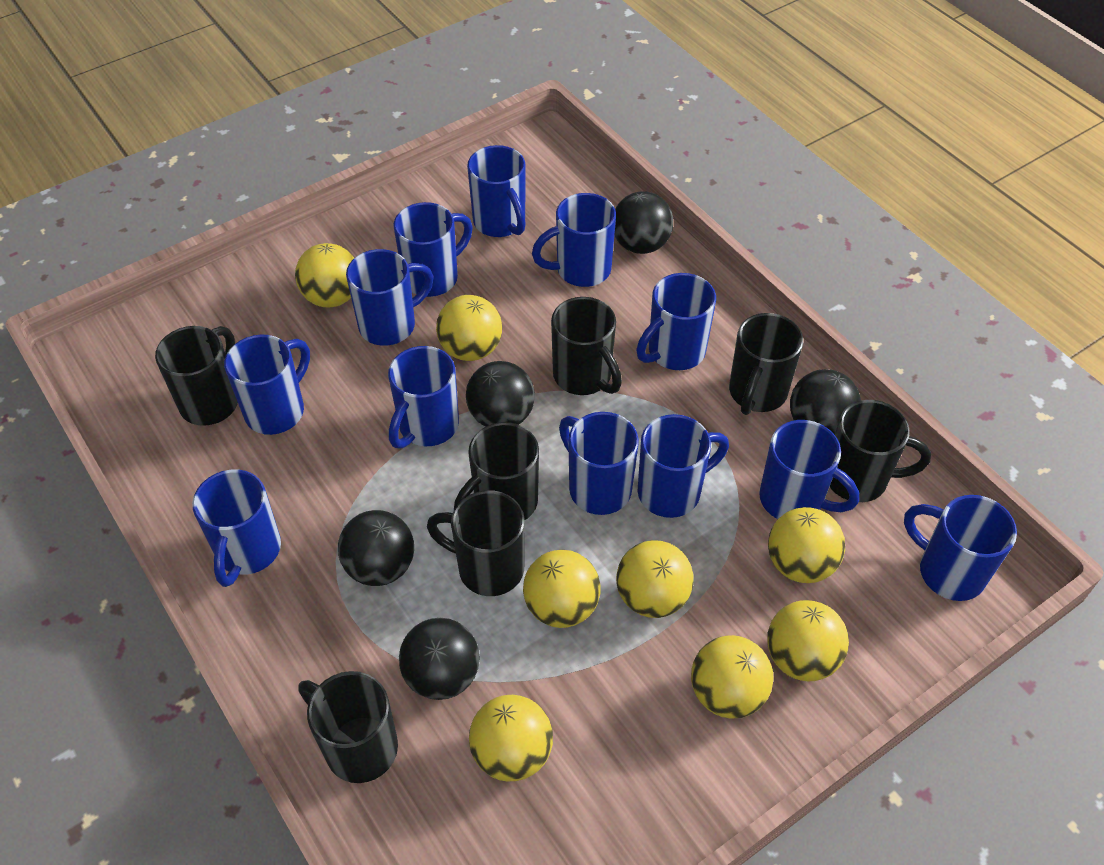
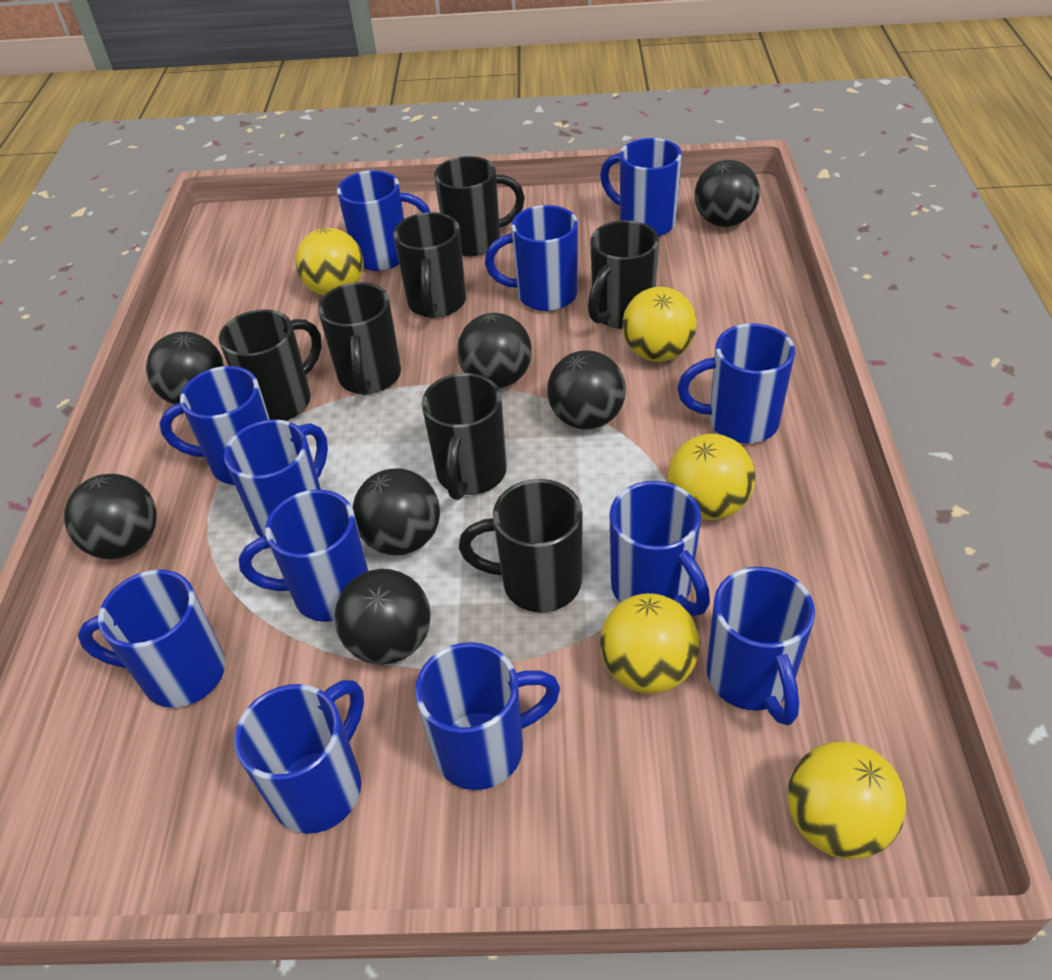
black ball: 5 -> 7
yellow ball: 8 -> 5

